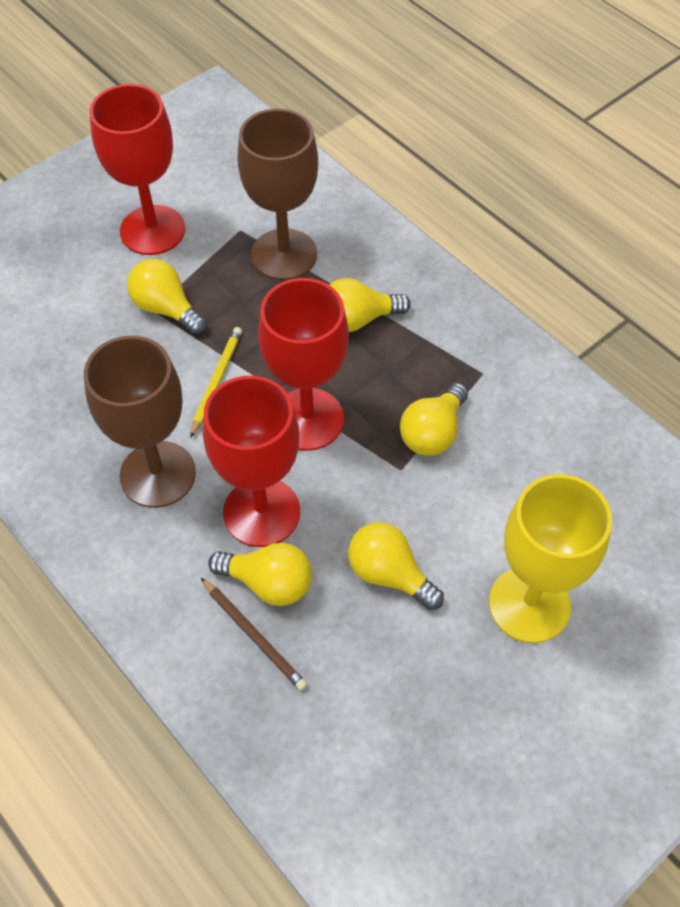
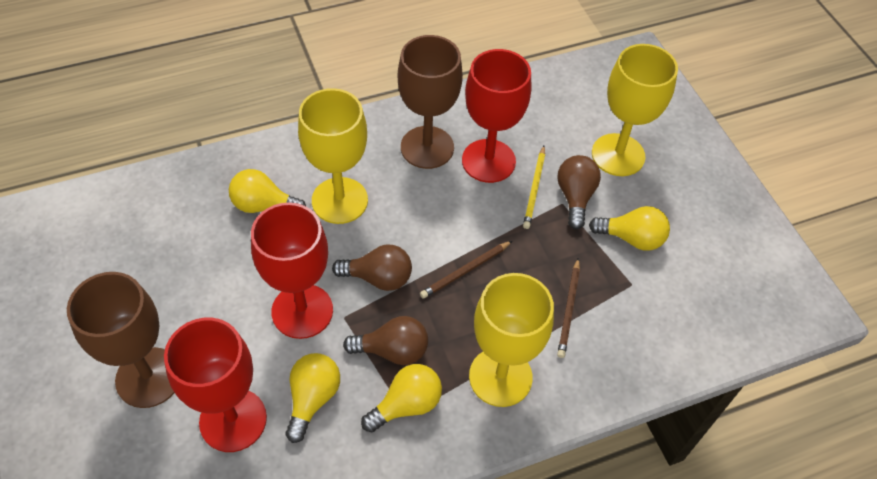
brown light bulb: 0 -> 3
brown pencil: 1 -> 2
yellow goblet: 1 -> 3
yellow light bulb: 5 -> 4

